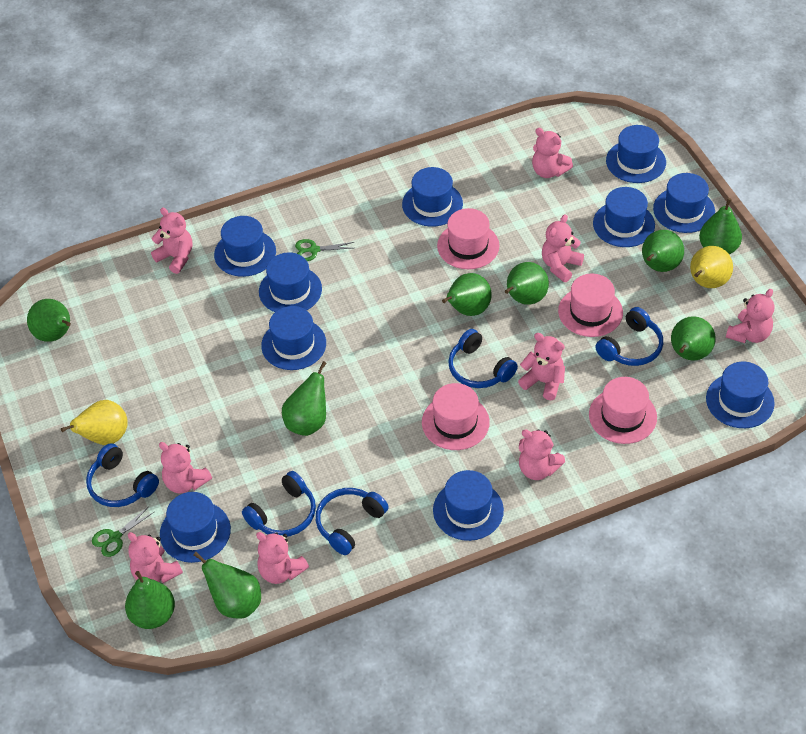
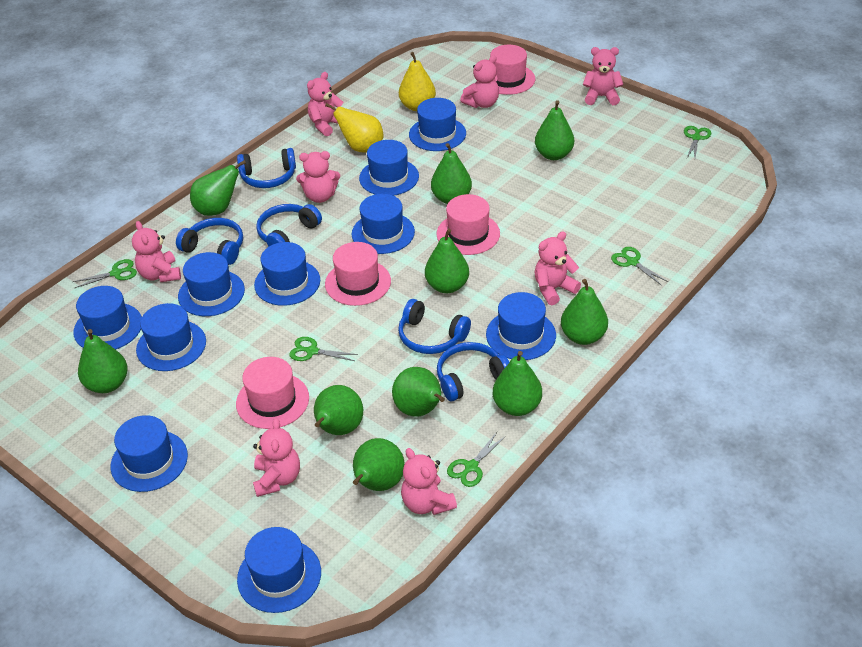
green pear: 9 -> 10
green scissors: 2 -> 5
pink teddy bear: 9 -> 8

